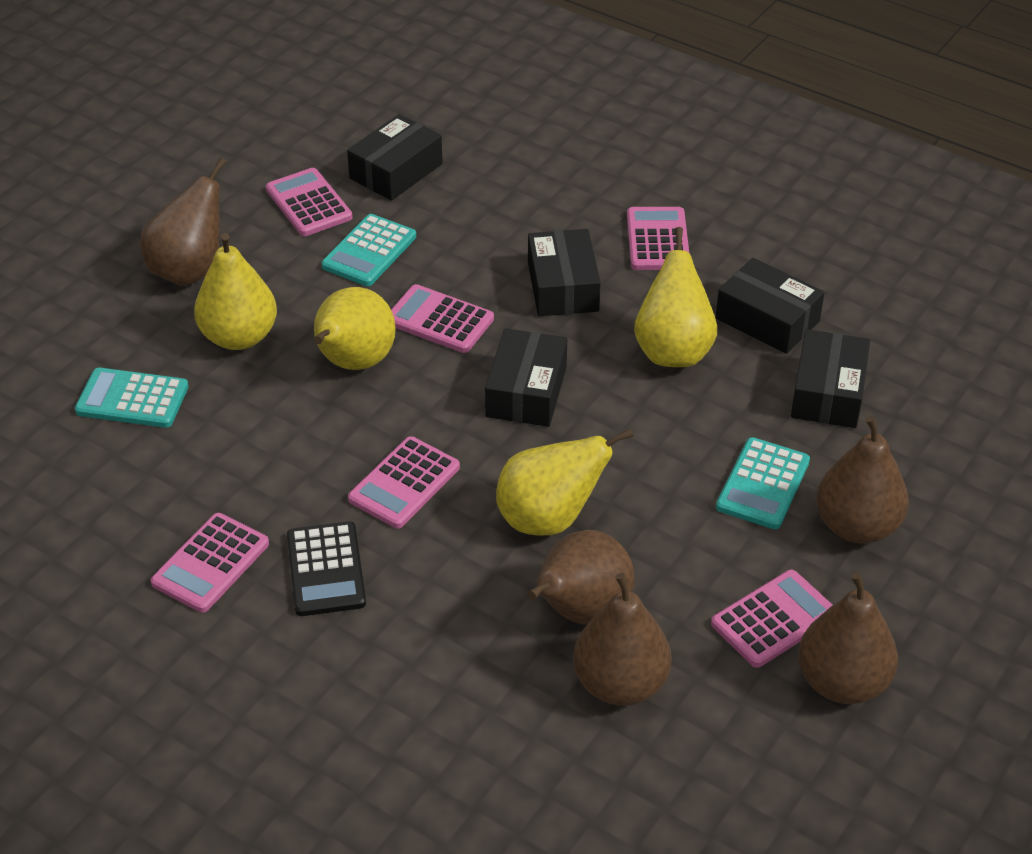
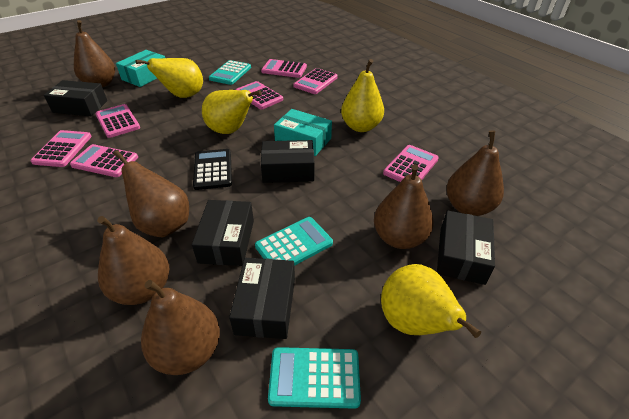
brown pear: 5 -> 6
pink calculator: 6 -> 7
turquoise box: 0 -> 2

